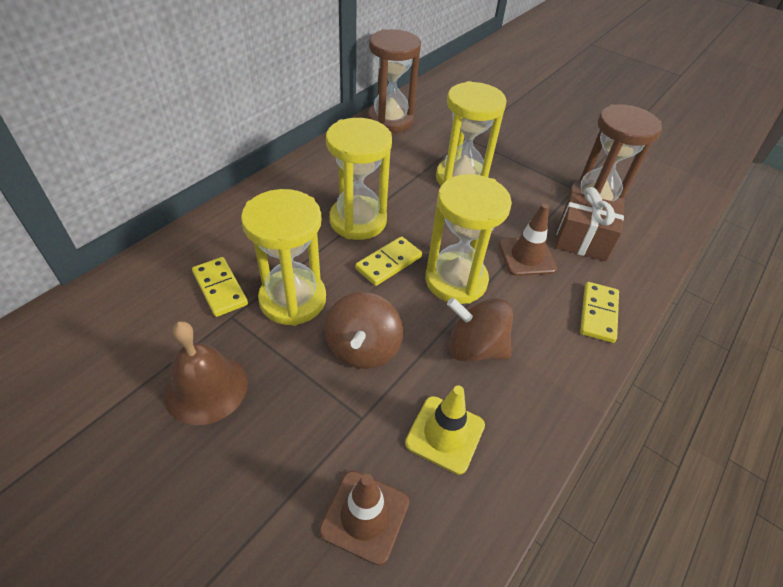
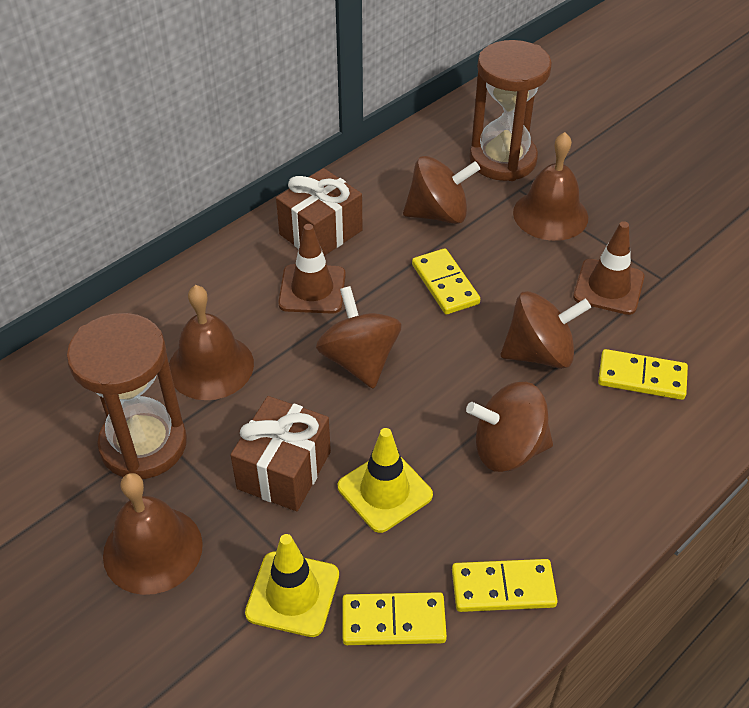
brown bell: 1 -> 3
brown gift: 1 -> 2
brown spinning top: 2 -> 4
yellow domino: 3 -> 4
yellow hourglass: 4 -> 0
yellow traffic cone: 1 -> 2

